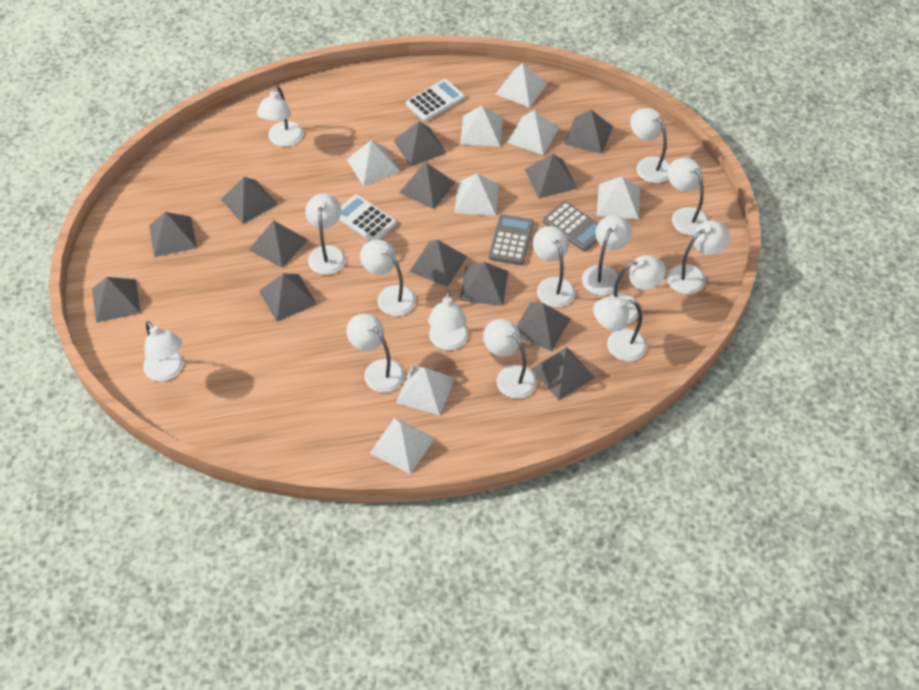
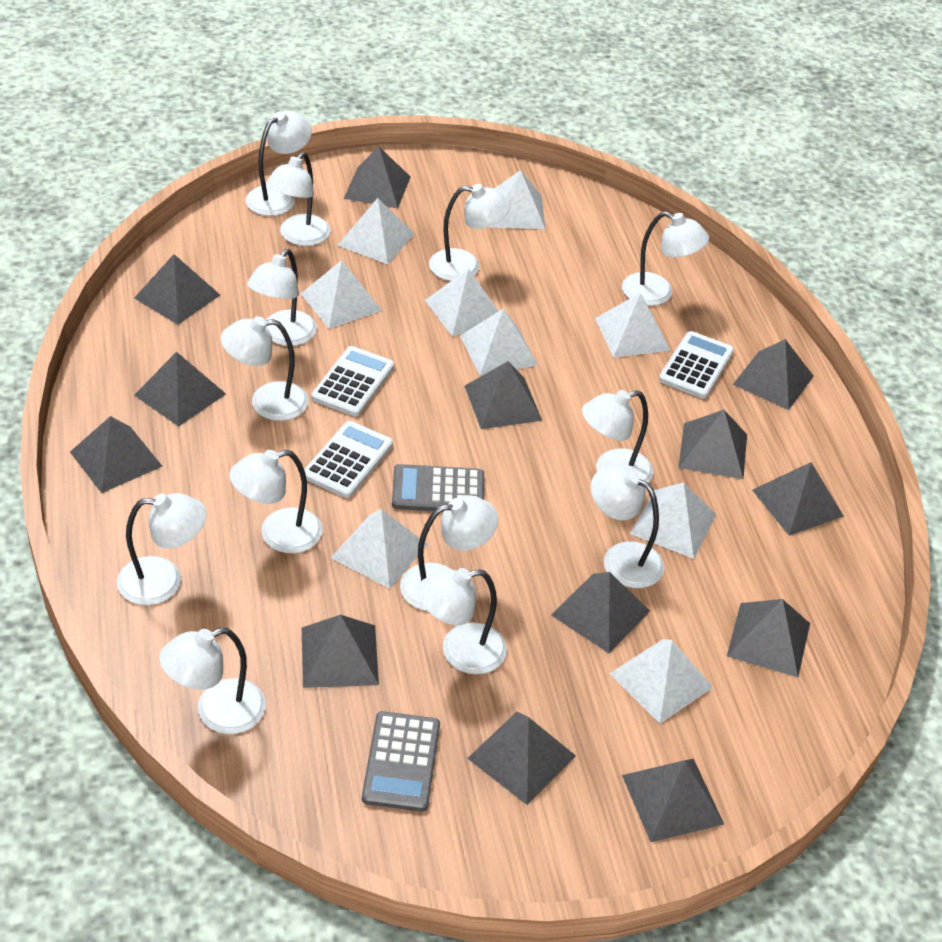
white calculator: 2 -> 3
white lamp: 14 -> 13
white pyramid: 8 -> 9

